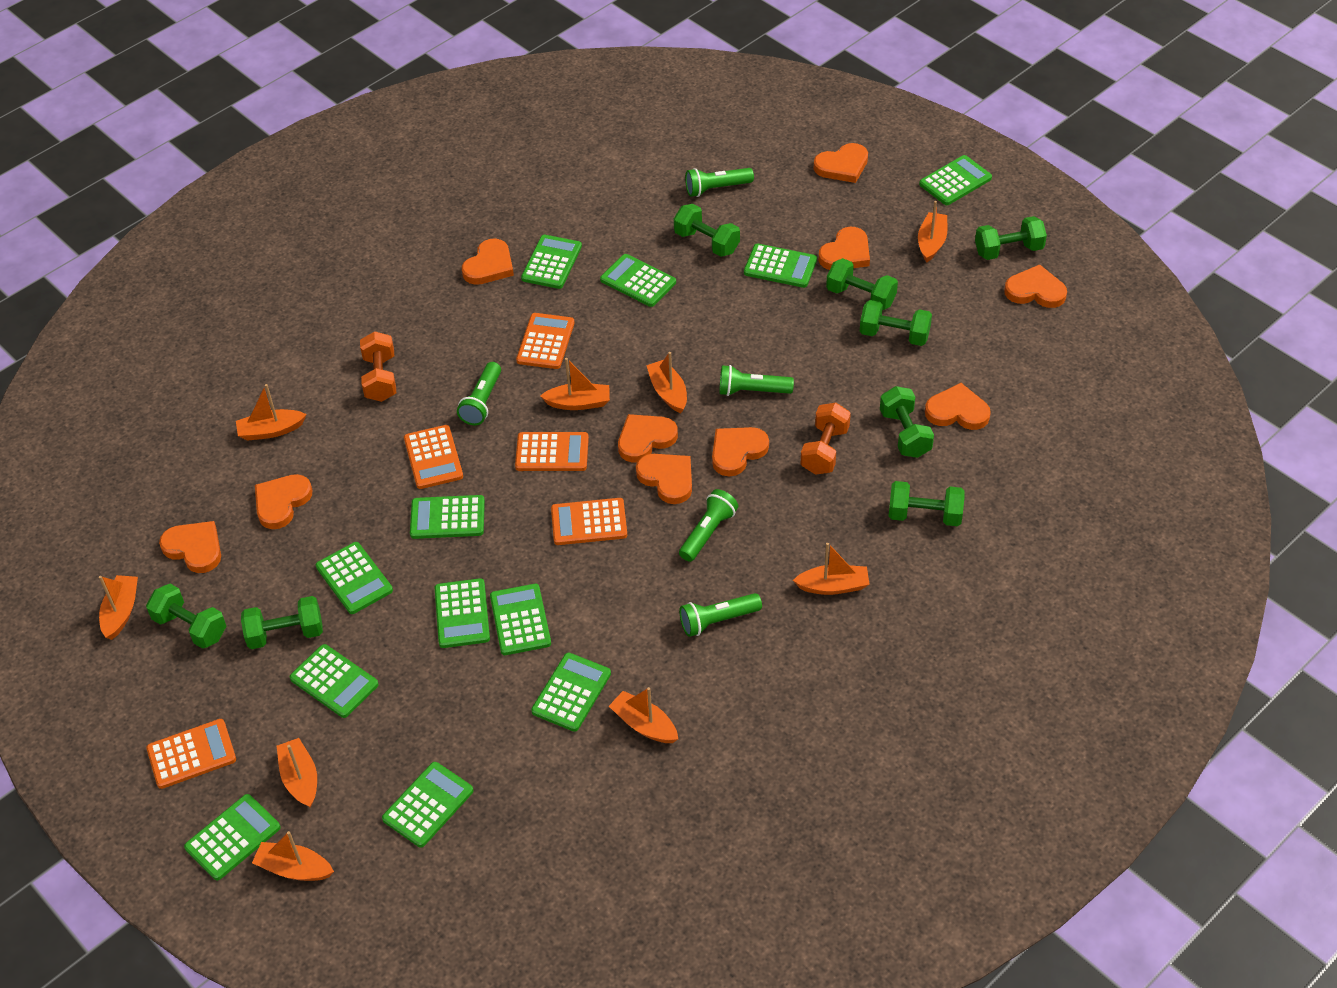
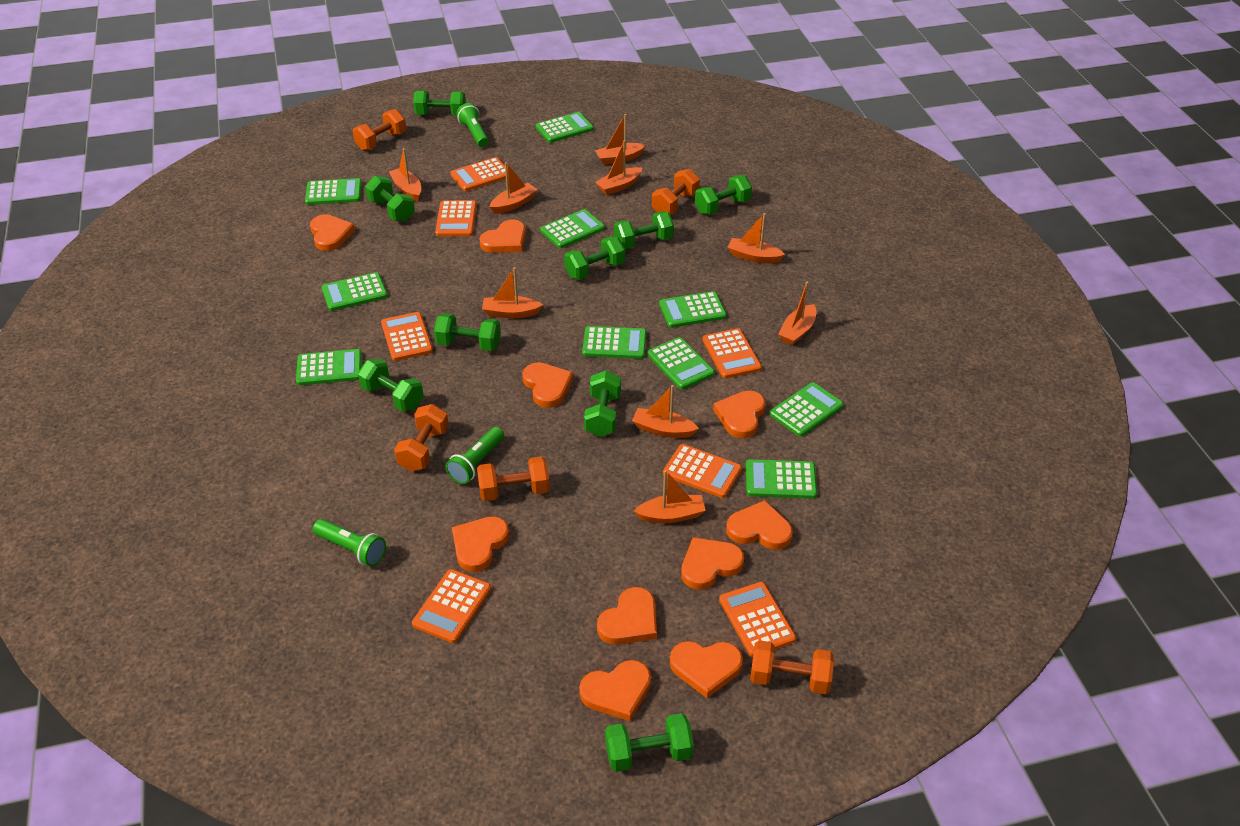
green calculator: 12 -> 10
green dumbbell: 8 -> 9
green flashlight: 5 -> 3
orange calculator: 5 -> 7
orange dumbbell: 2 -> 5

